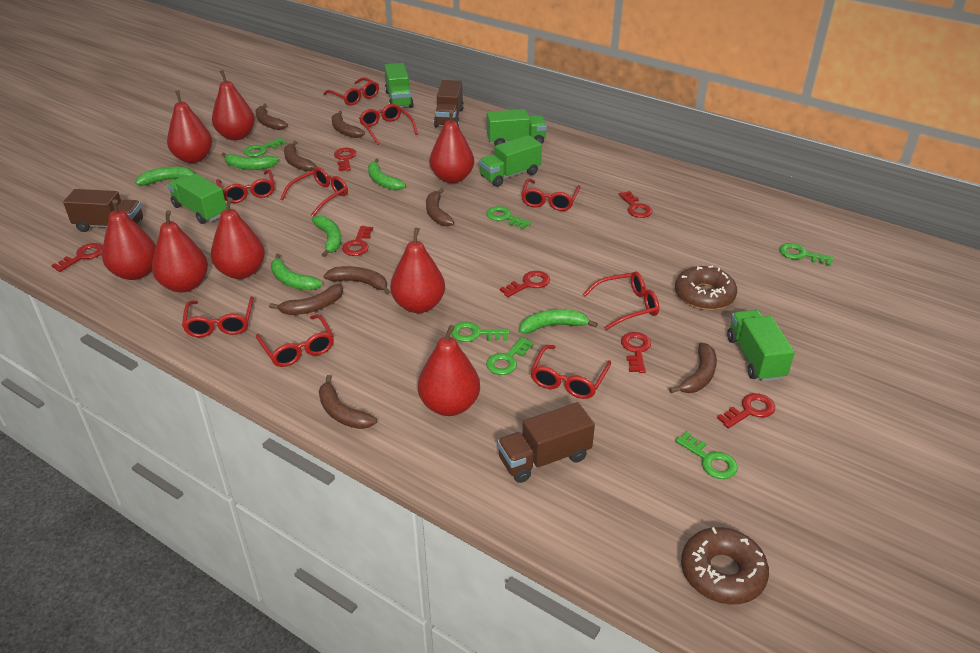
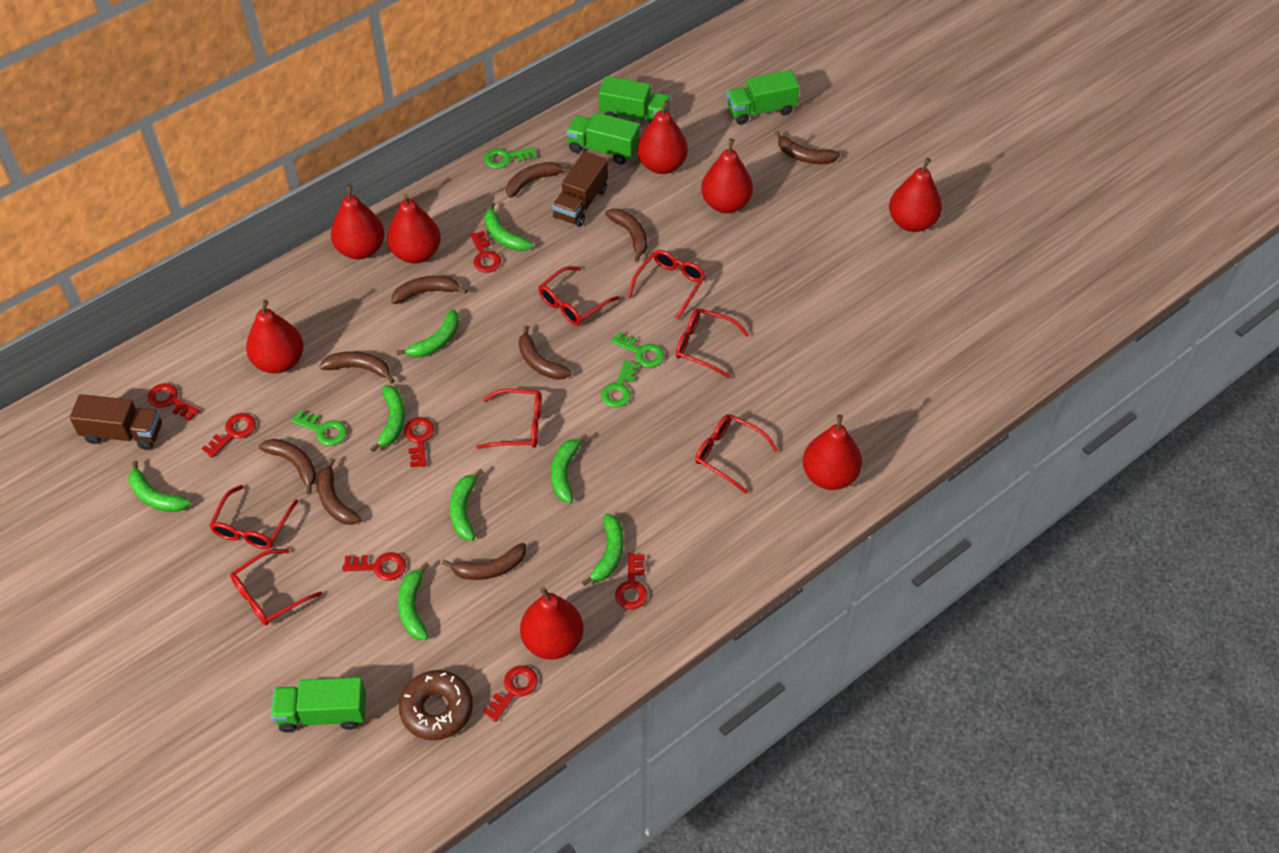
brown banana: 8 -> 9
brown donut: 2 -> 1
brown truck: 3 -> 2
green banana: 6 -> 8
green key: 6 -> 4
green truck: 5 -> 4
red glasses: 9 -> 7

